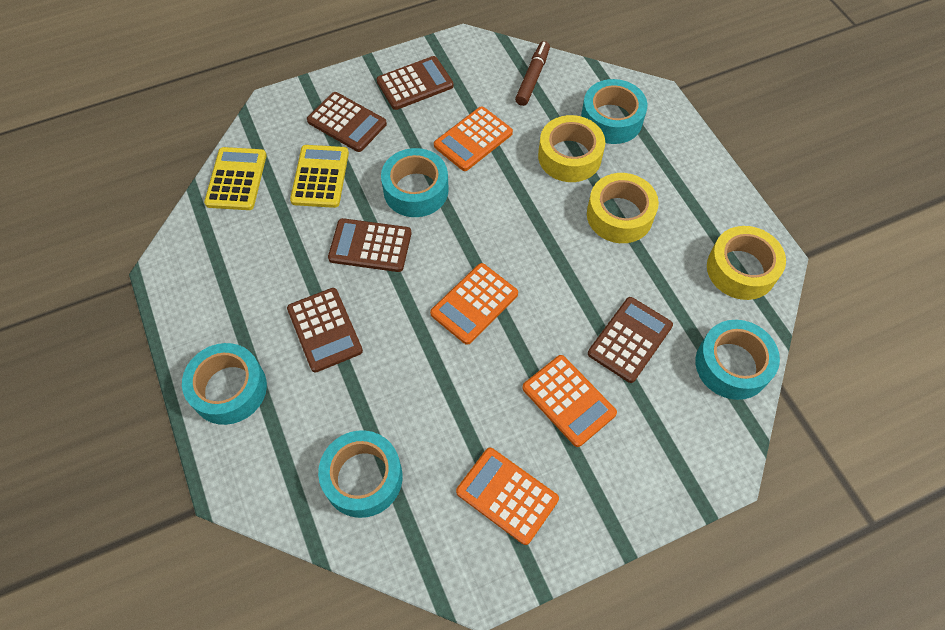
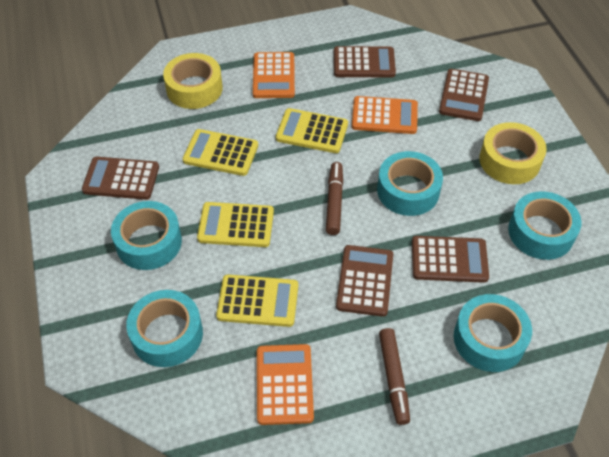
brown marker: 1 -> 2
orange calculator: 4 -> 3
yellow calculator: 2 -> 4
yellow tape: 3 -> 2

